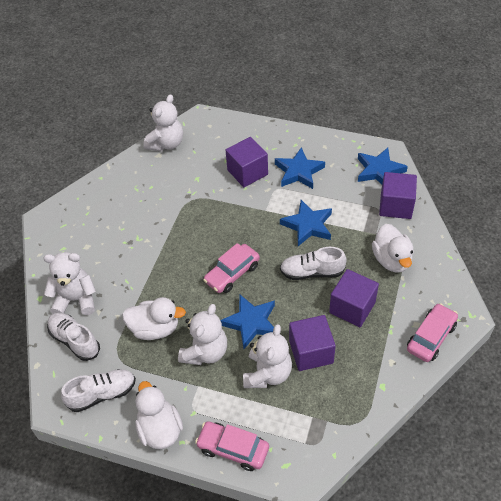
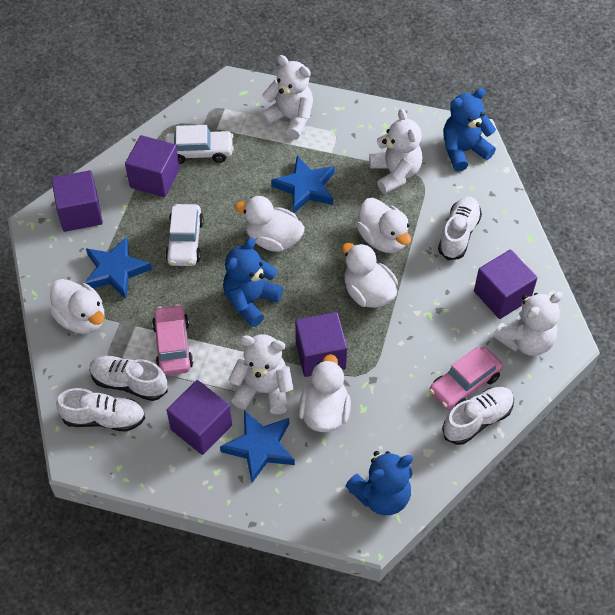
blue star: 4 -> 3
blue teddy bear: 0 -> 3
pink car: 3 -> 2
purple cube: 4 -> 5
white car: 0 -> 2
white duck: 3 -> 5
white shoe: 3 -> 4

